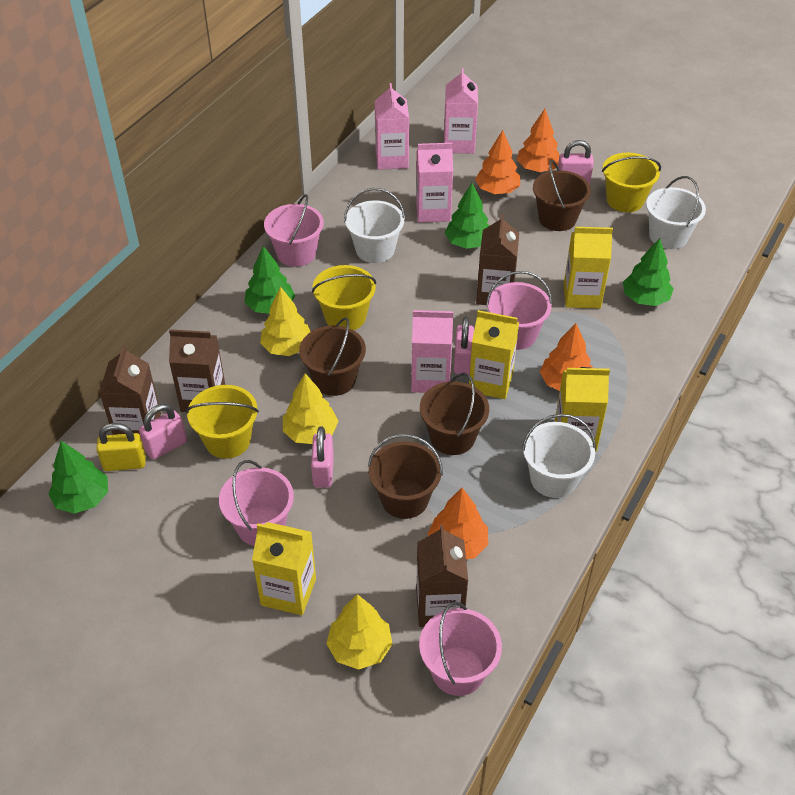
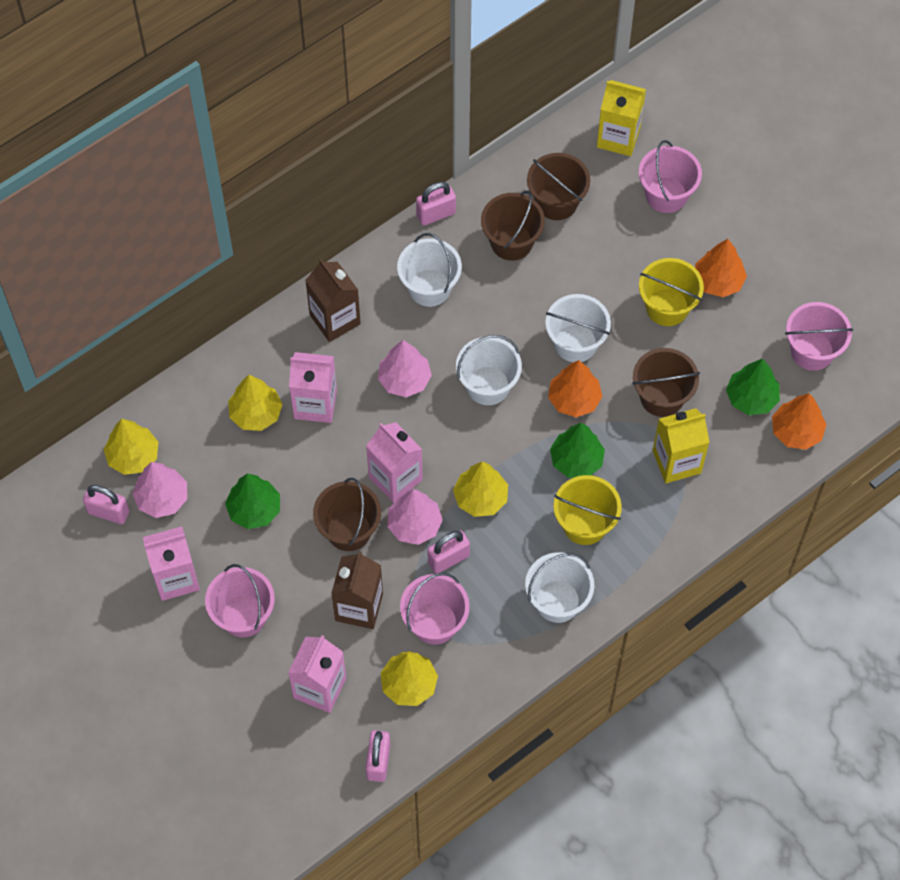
brown carton: 4 -> 2
green tree: 4 -> 3
orange tree: 4 -> 3
pink tree: 0 -> 3
white bucket: 3 -> 4
yellow bucket: 3 -> 2
yellow carton: 4 -> 2
yellow padlock: 1 -> 0
yellow tree: 3 -> 4

